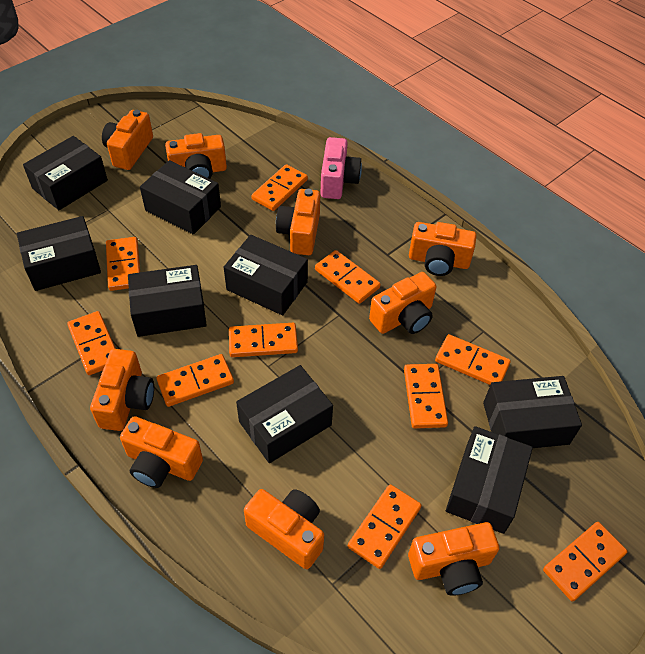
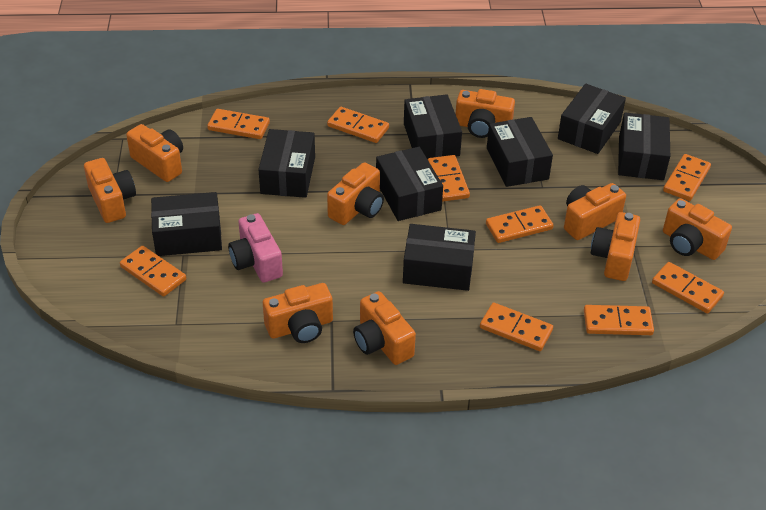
orange domino: 10 -> 9

